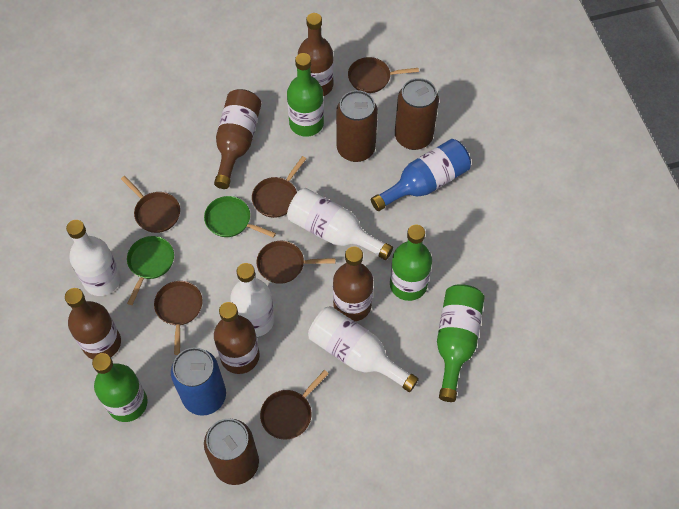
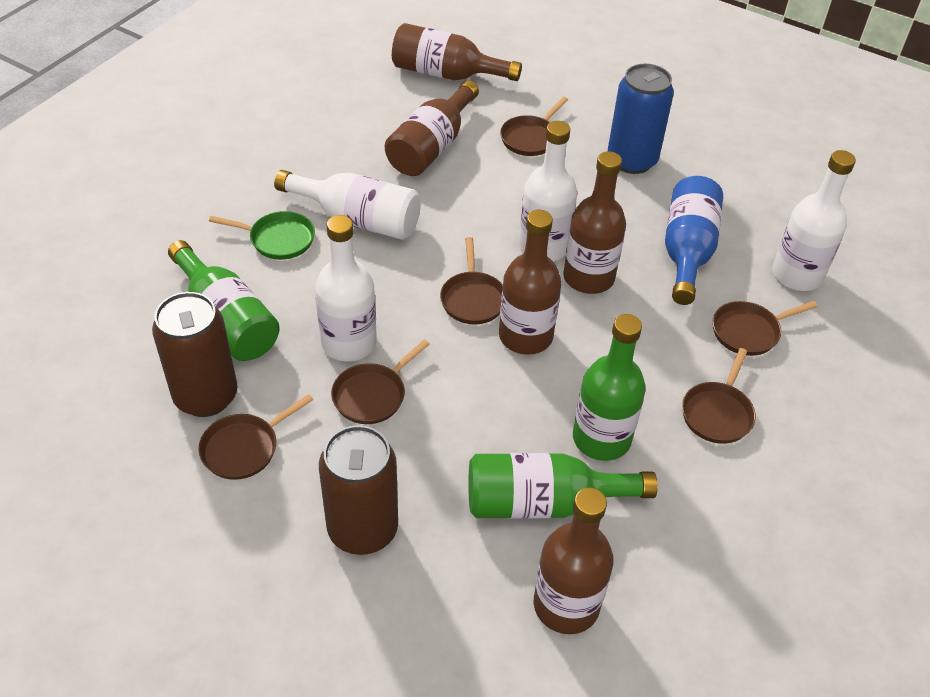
brown can: 3 -> 2
green bottle: 4 -> 3
green pan: 2 -> 1

